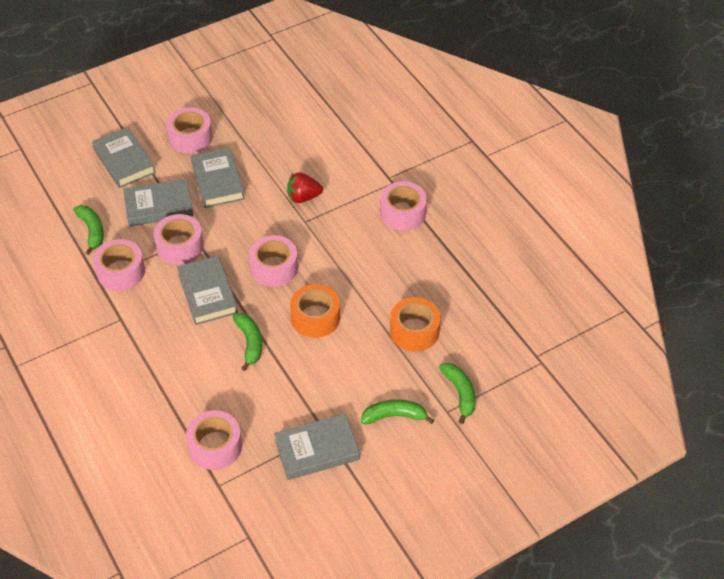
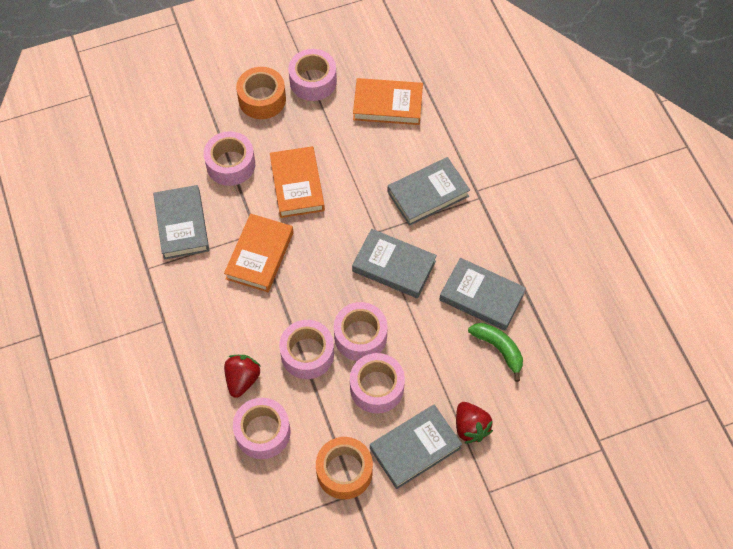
green banana: 4 -> 1
orange book: 0 -> 3
red strawberry: 1 -> 2

